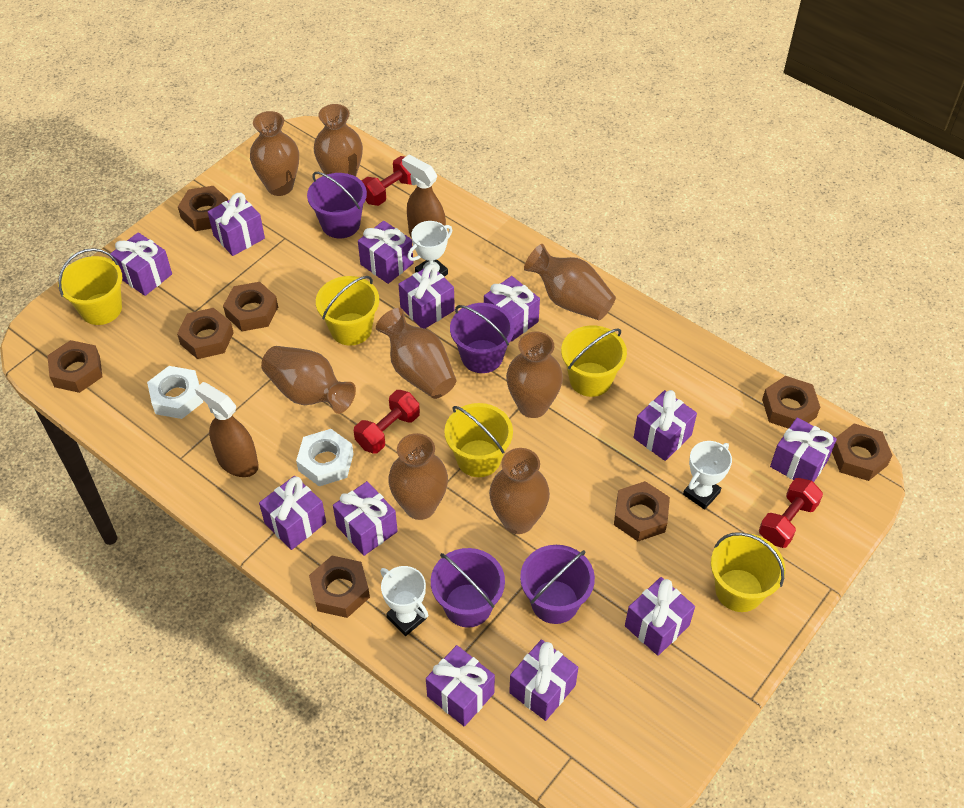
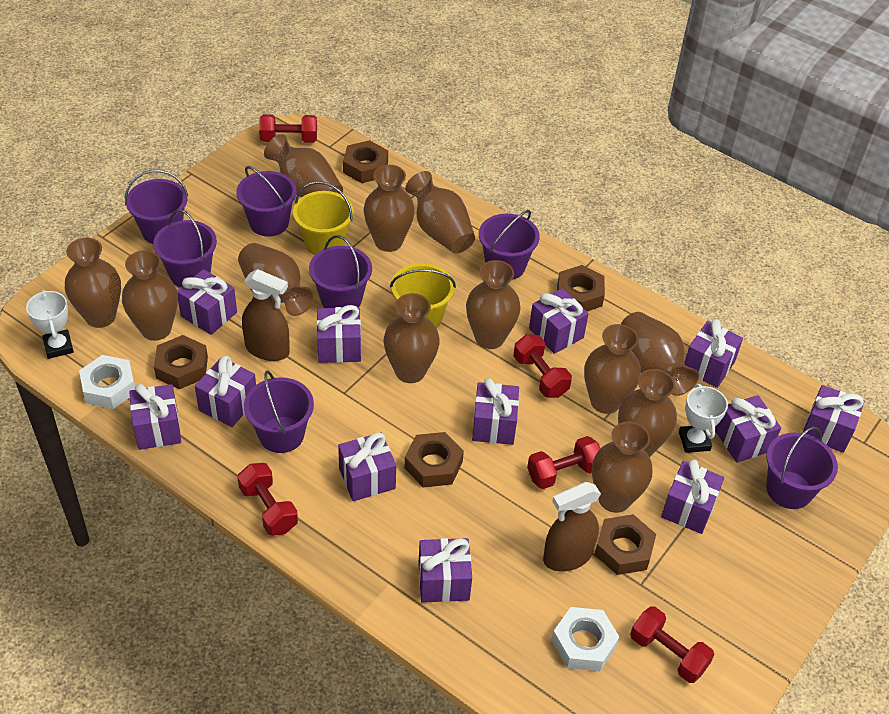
brown nut: 8 -> 5
brown vase: 8 -> 12
purple bucket: 4 -> 7
red dumbbell: 3 -> 5
white trophy: 3 -> 2
yellow bucket: 5 -> 2

